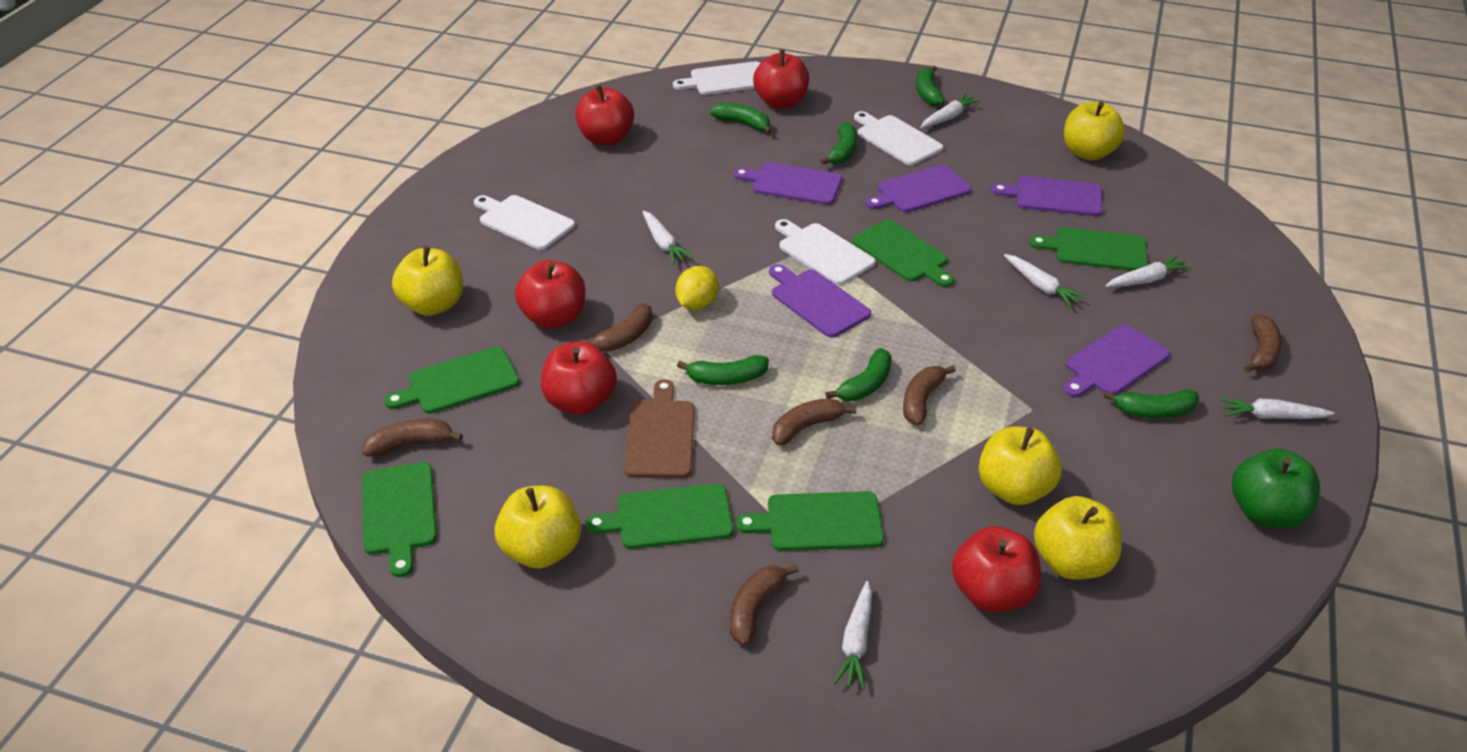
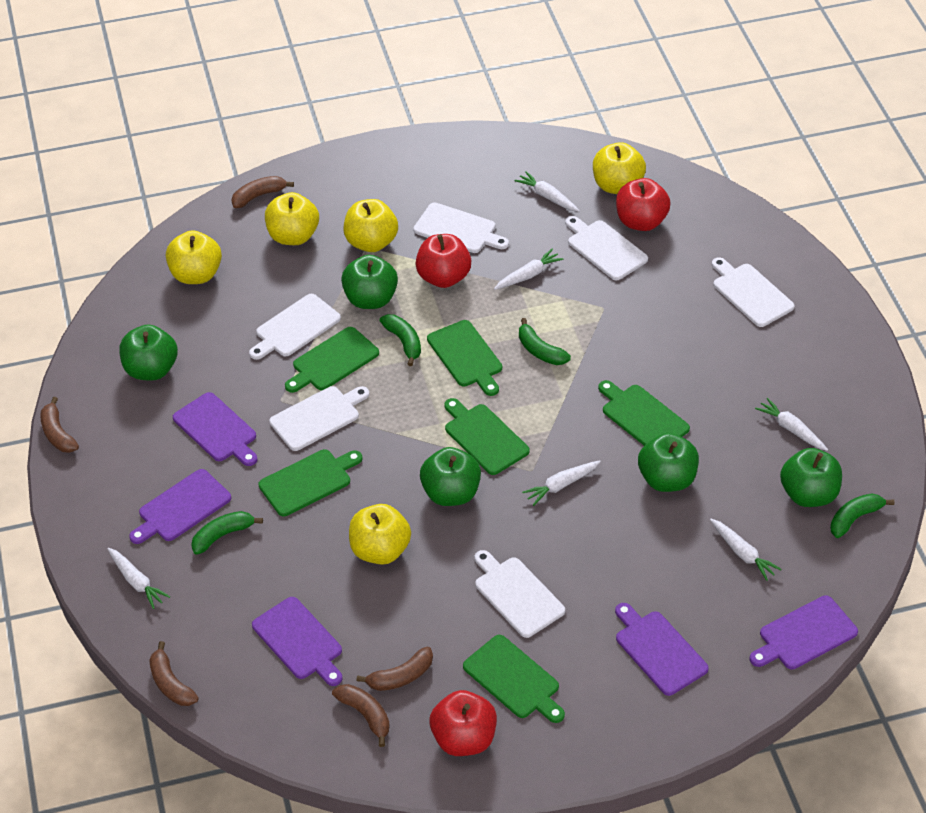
brown banana: 6 -> 5
brown cutting board: 1 -> 0
green apple: 1 -> 5
green banana: 6 -> 4
red apple: 5 -> 3
white cutting board: 4 -> 6
yellow lemon: 1 -> 0

